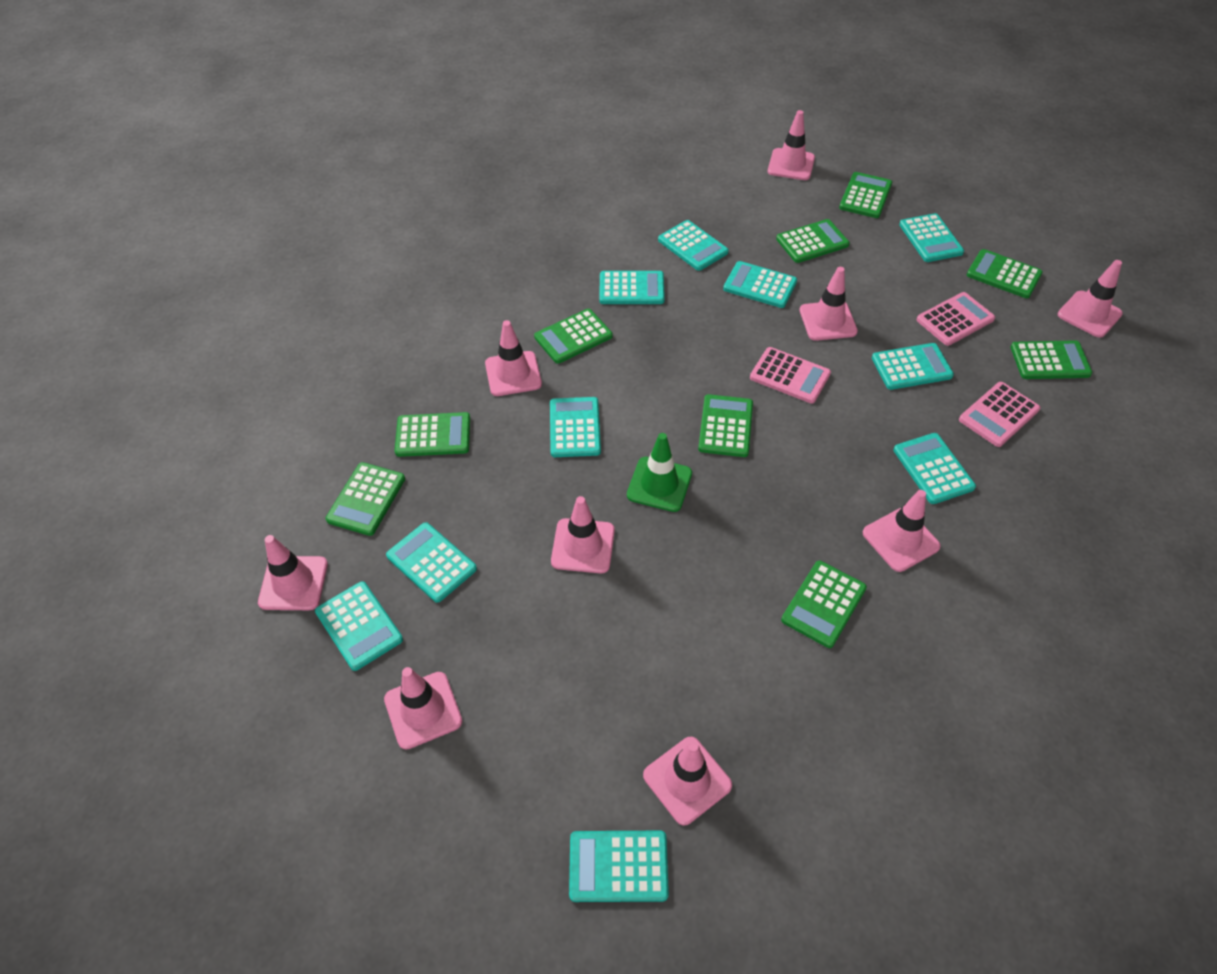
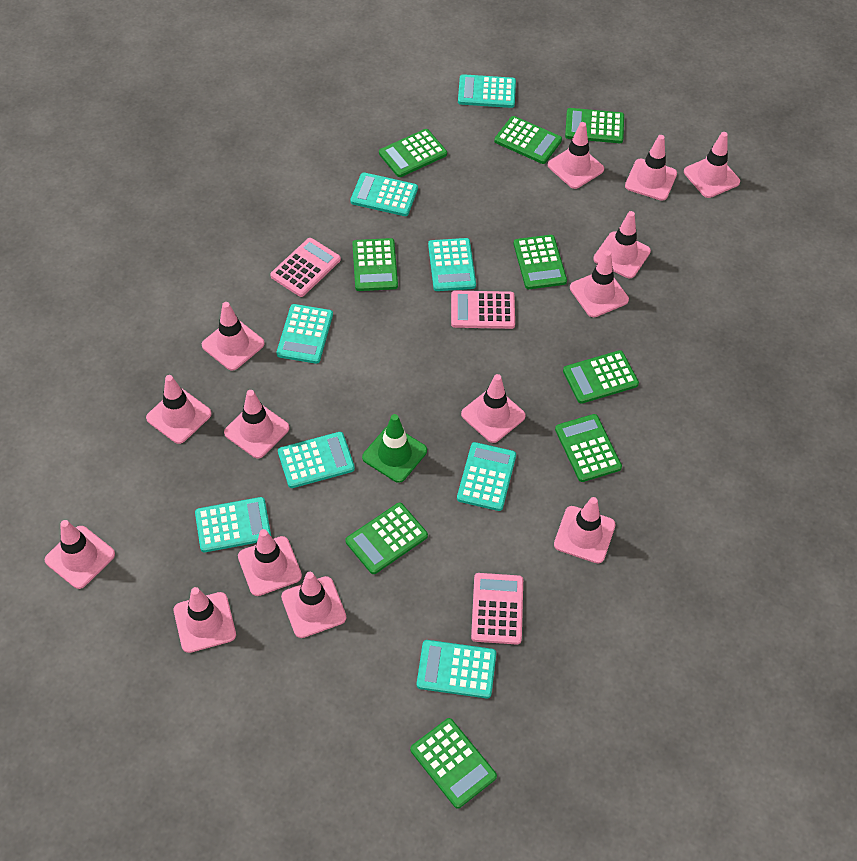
pink traffic cone: 9 -> 14
turquoise calculator: 10 -> 8

